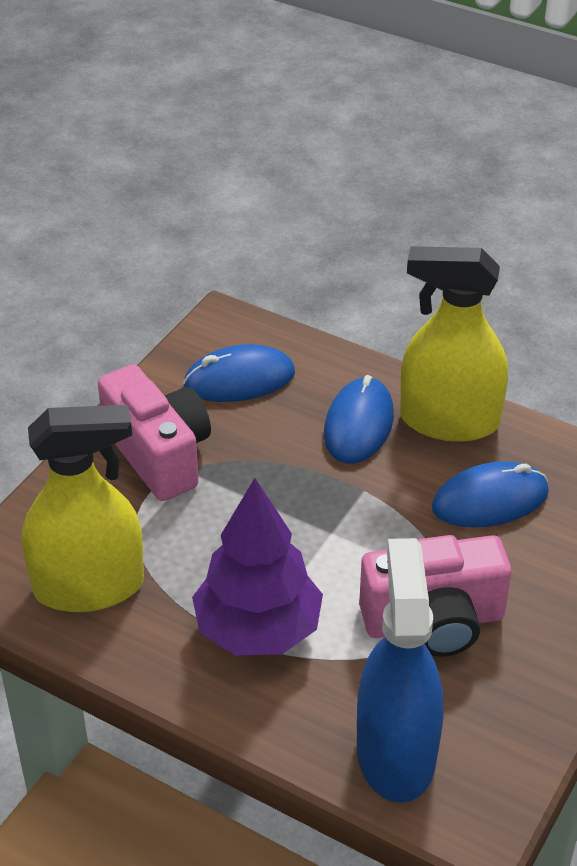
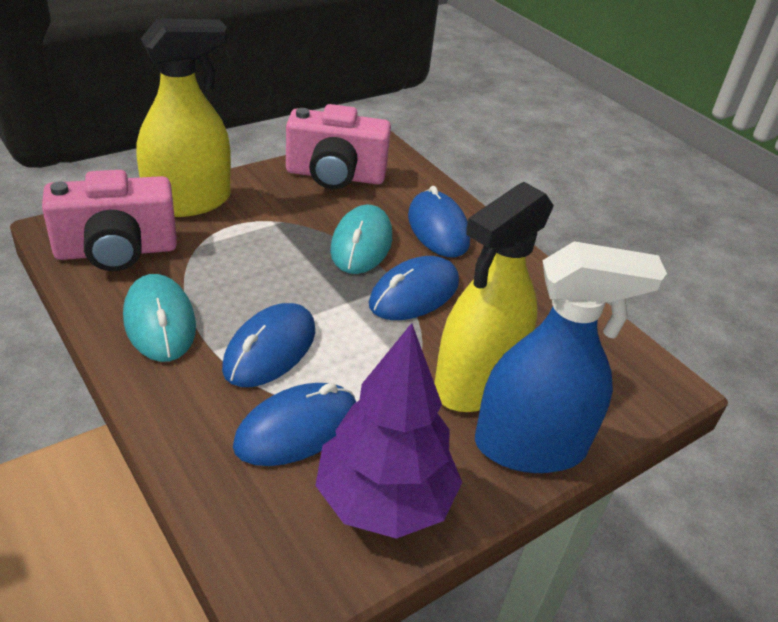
blue mouse: 3 -> 4
turquoise mouse: 0 -> 2

